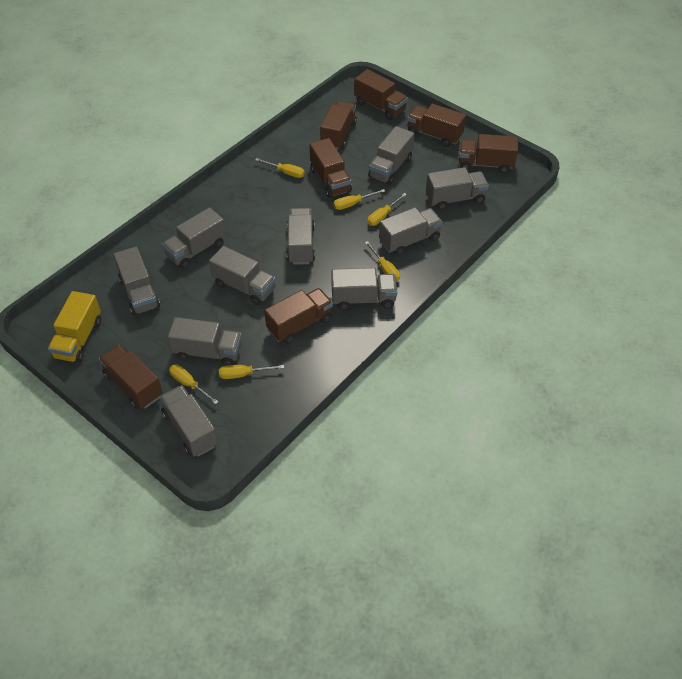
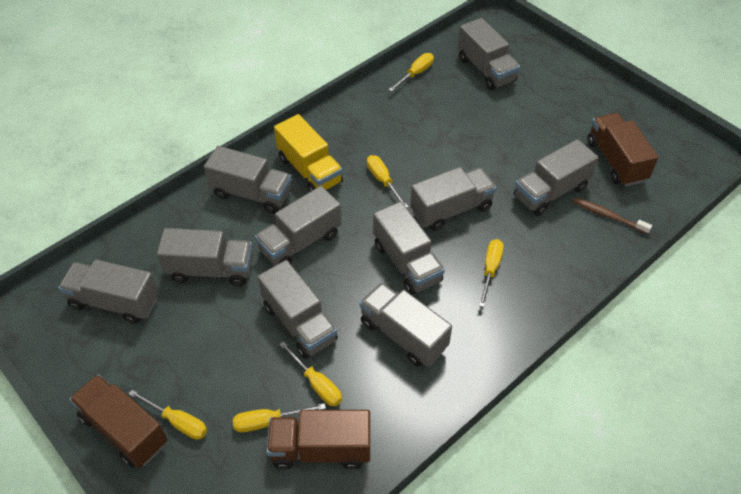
brown toothbrush: 0 -> 1
brown truck: 7 -> 3

